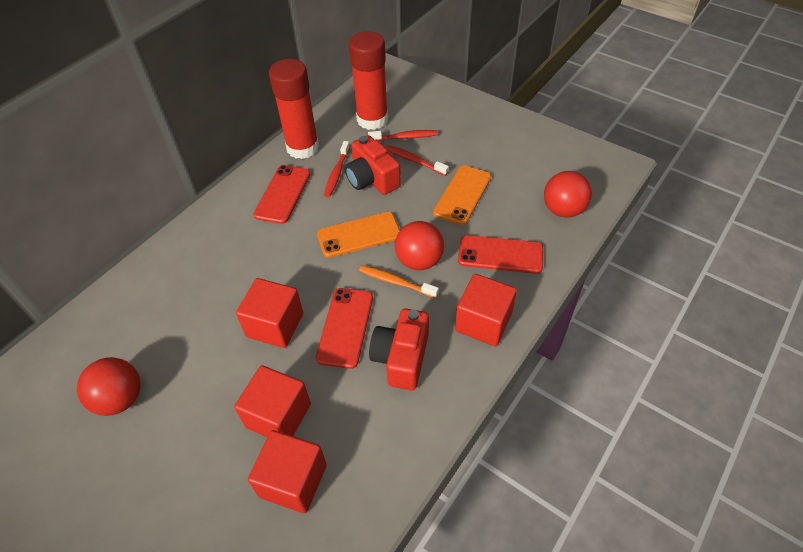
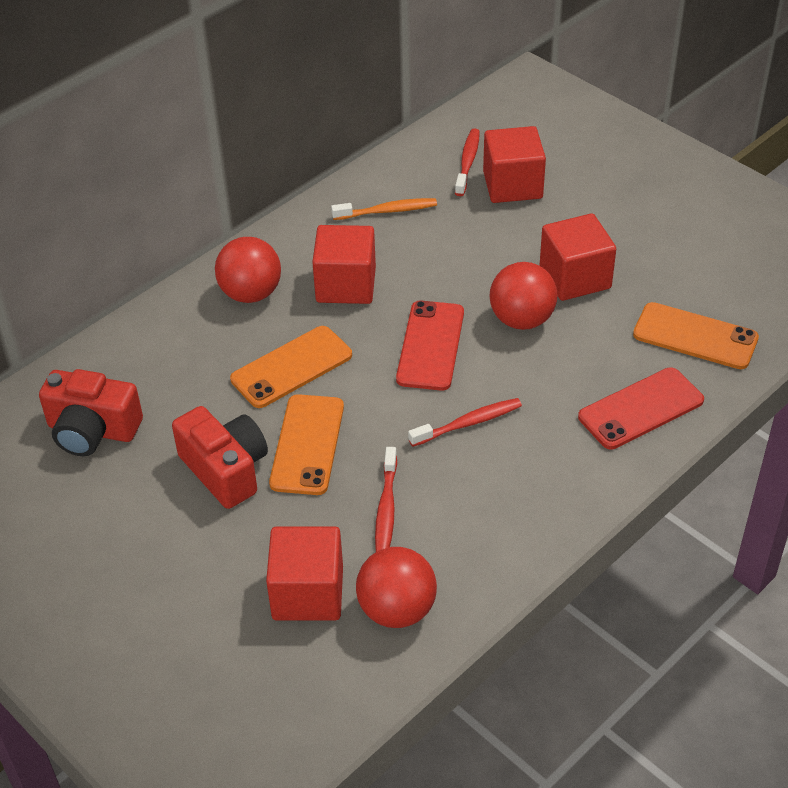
orange phone: 2 -> 3
red glue stick: 2 -> 0
red phone: 3 -> 2

